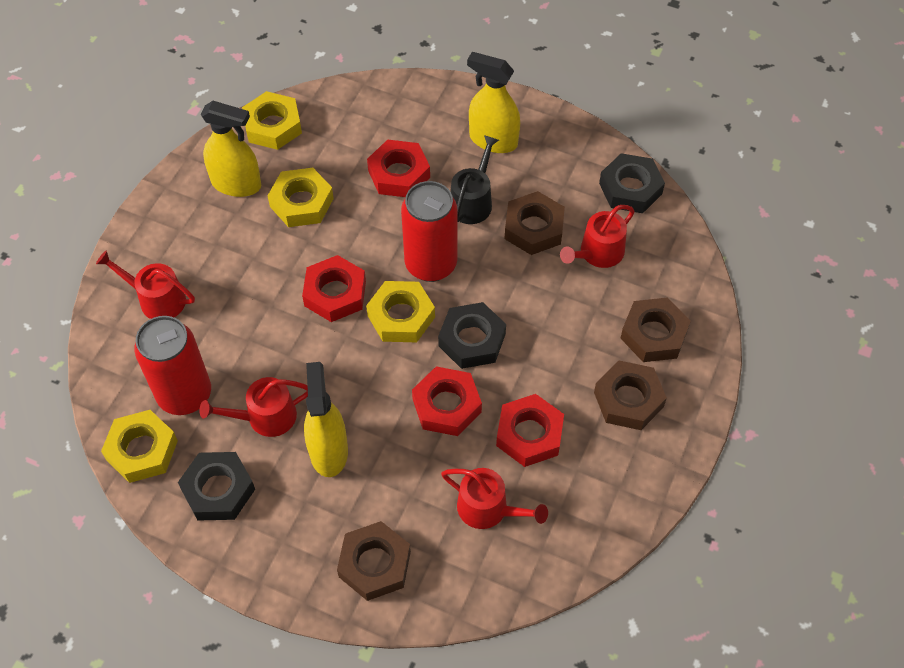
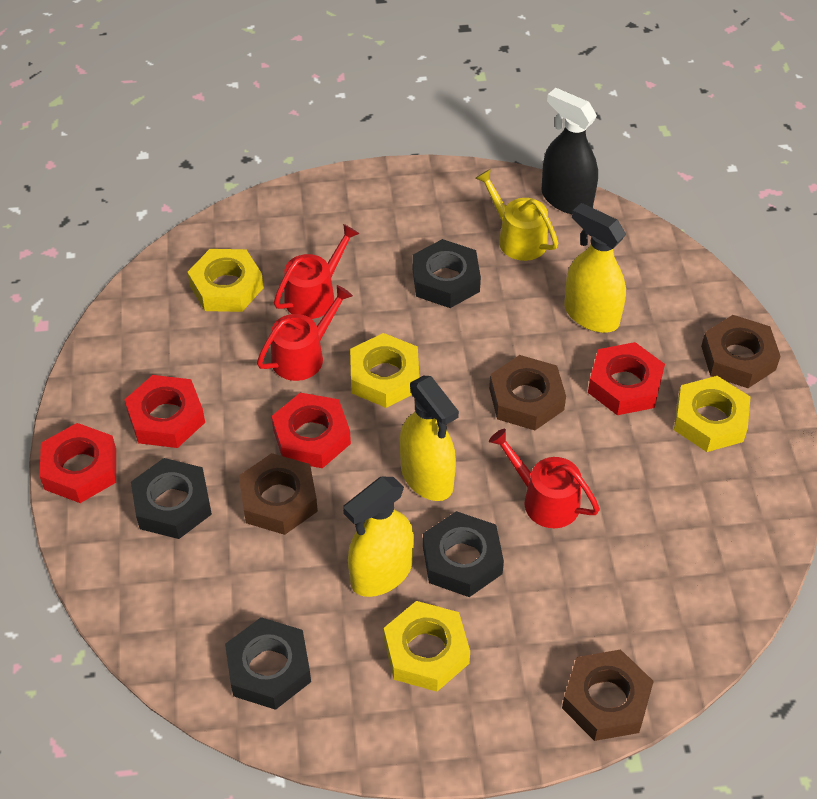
black nut: 3 -> 4
black spray bottle: 0 -> 1
black watering can: 1 -> 0
red can: 2 -> 0
red watering can: 4 -> 3
yellow watering can: 0 -> 1

